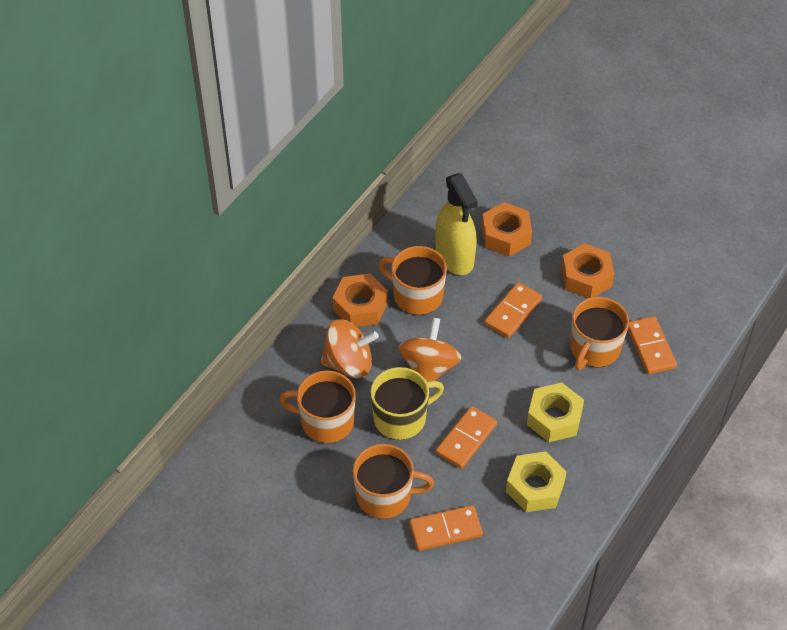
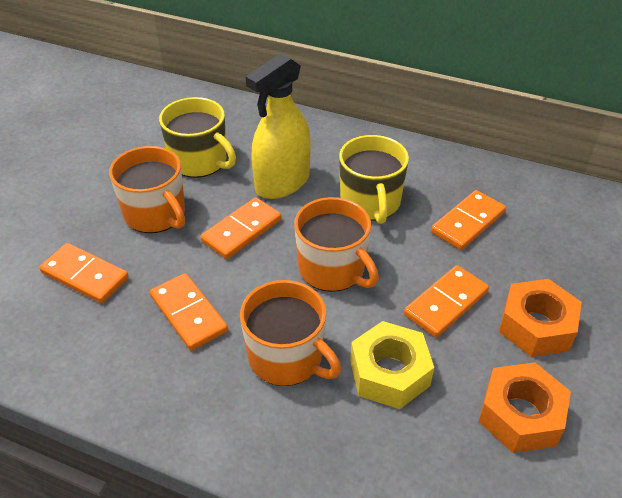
orange domino: 4 -> 5
orange mug: 4 -> 3
orange nut: 3 -> 2
orange spinning top: 2 -> 0
yellow mug: 1 -> 2
yellow nut: 2 -> 1

